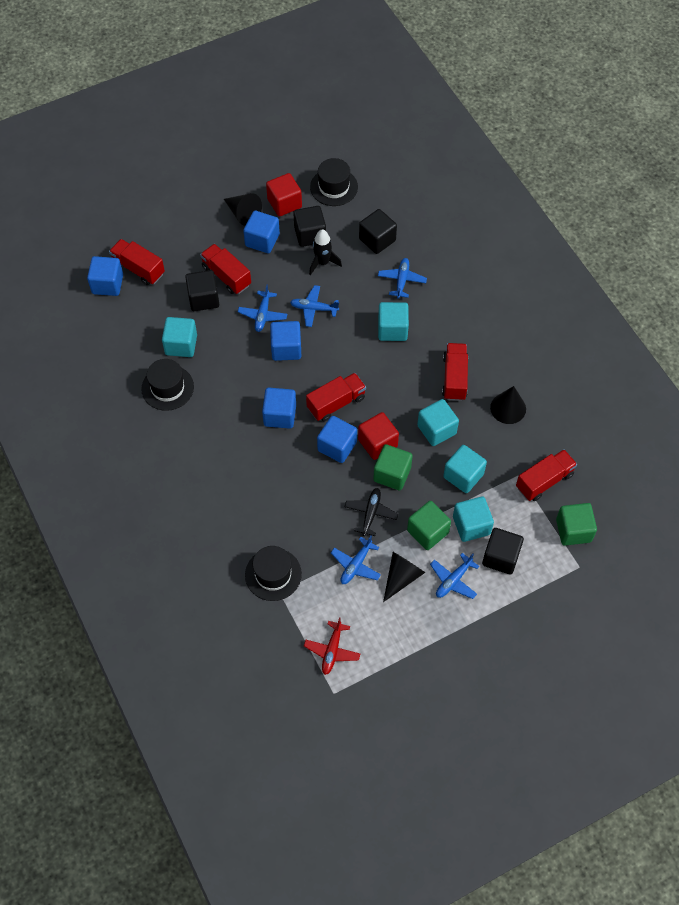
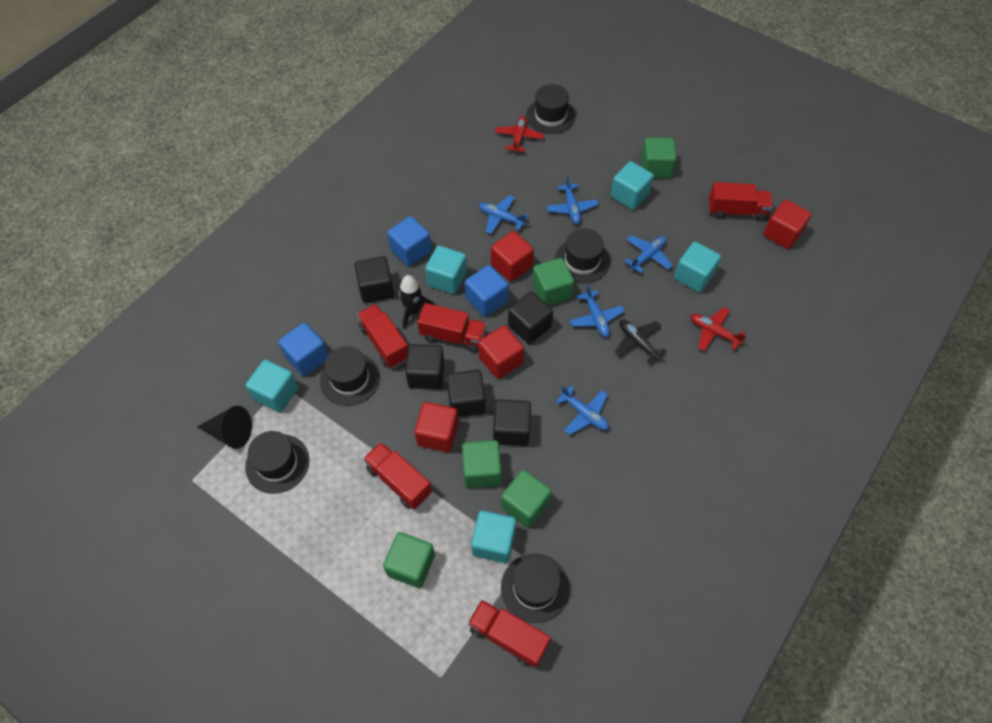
black cone: 3 -> 1
black cube: 4 -> 5
black hat: 3 -> 5
blue cube: 5 -> 3
green cube: 3 -> 5
red cube: 2 -> 4
red plane: 1 -> 2

